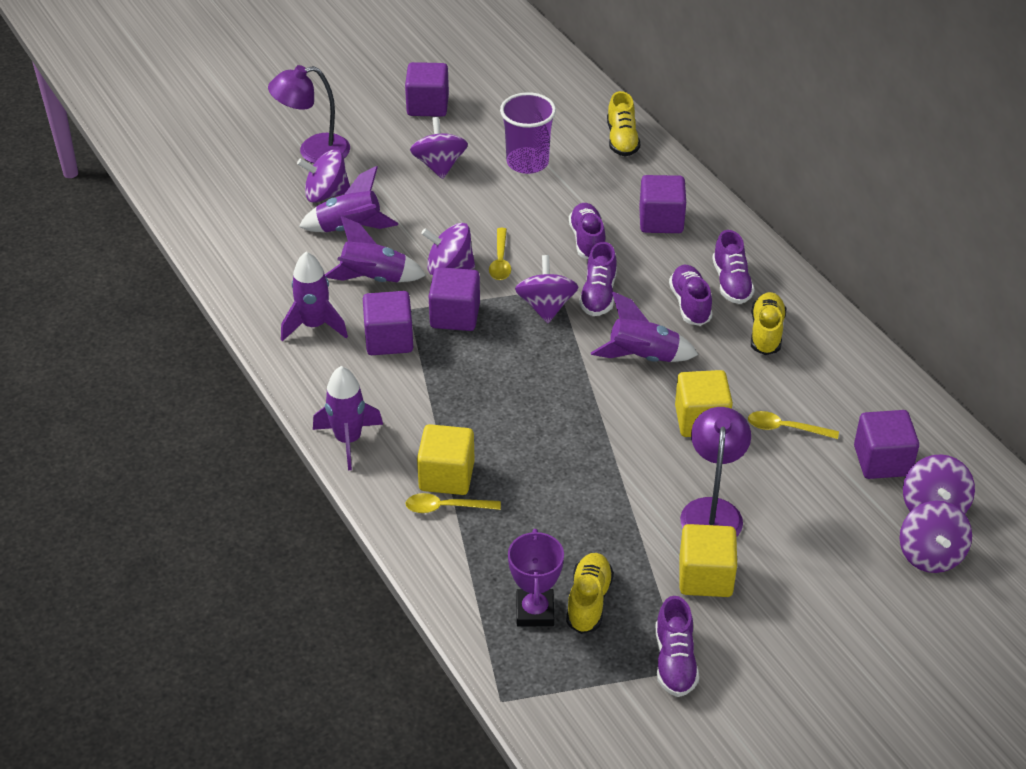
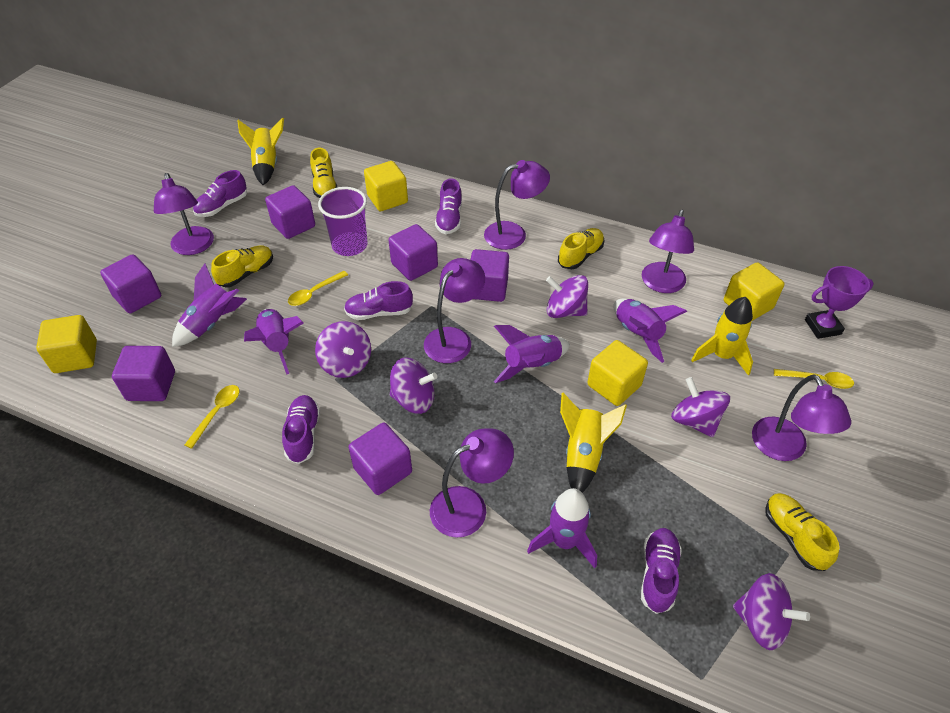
purple cube: 5 -> 6
purple lamp: 2 -> 6
purple spinning top: 6 -> 5
yellow cube: 3 -> 4
yellow rocket: 0 -> 3
yellow shoe: 3 -> 4

